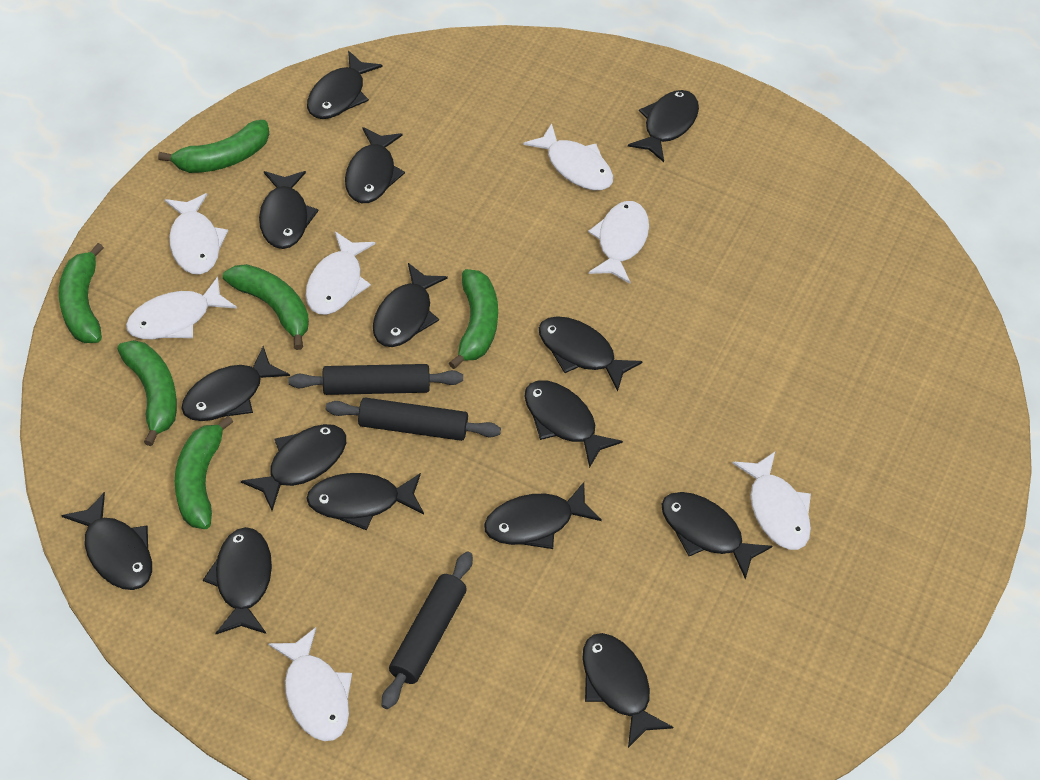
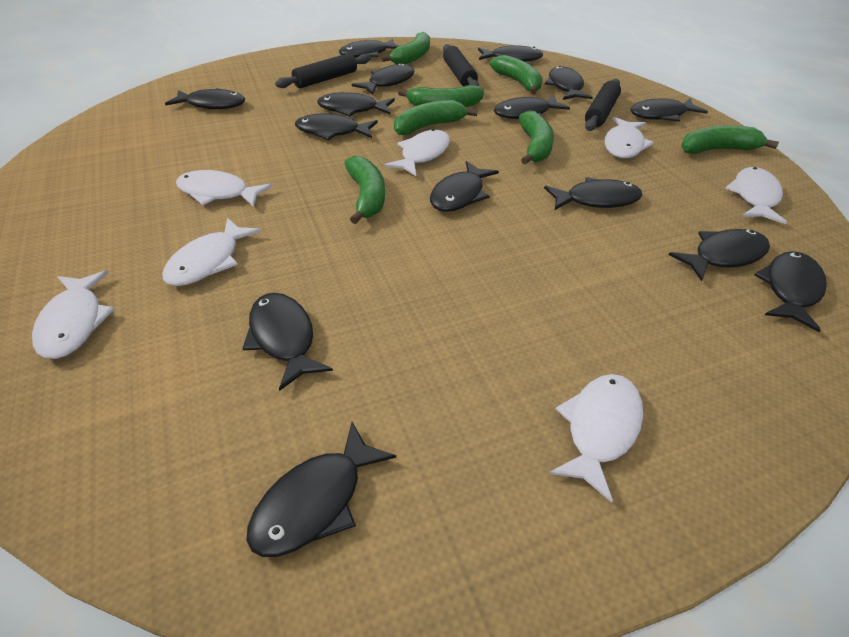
green banana: 6 -> 7

